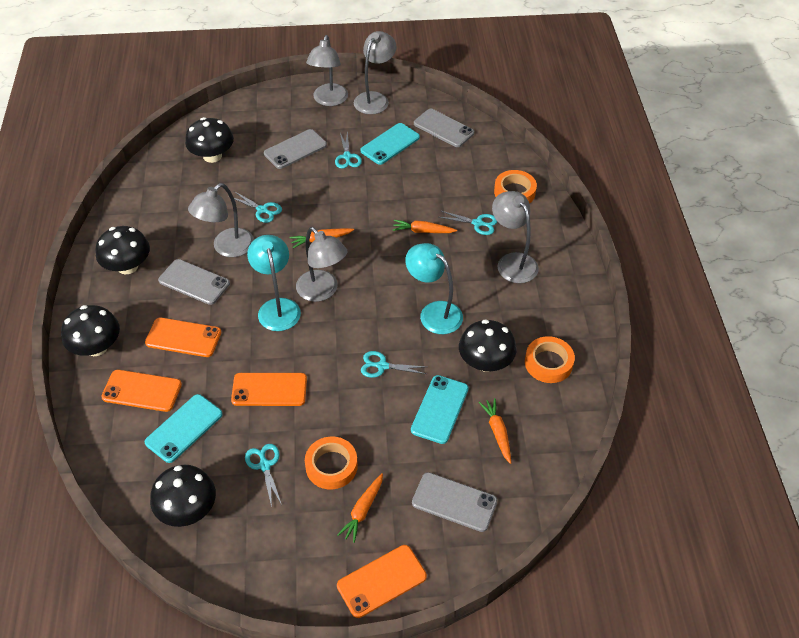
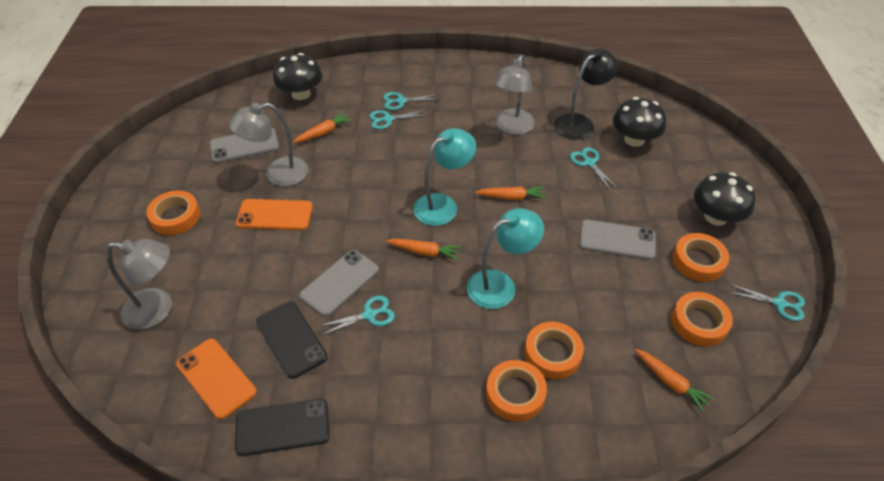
black lamp: 0 -> 1
black mushroom: 5 -> 3
black phone: 0 -> 2
grey lamp: 5 -> 3
grey phone: 4 -> 3
orange phone: 4 -> 2
orange tape: 3 -> 5
turquoise phone: 3 -> 0

